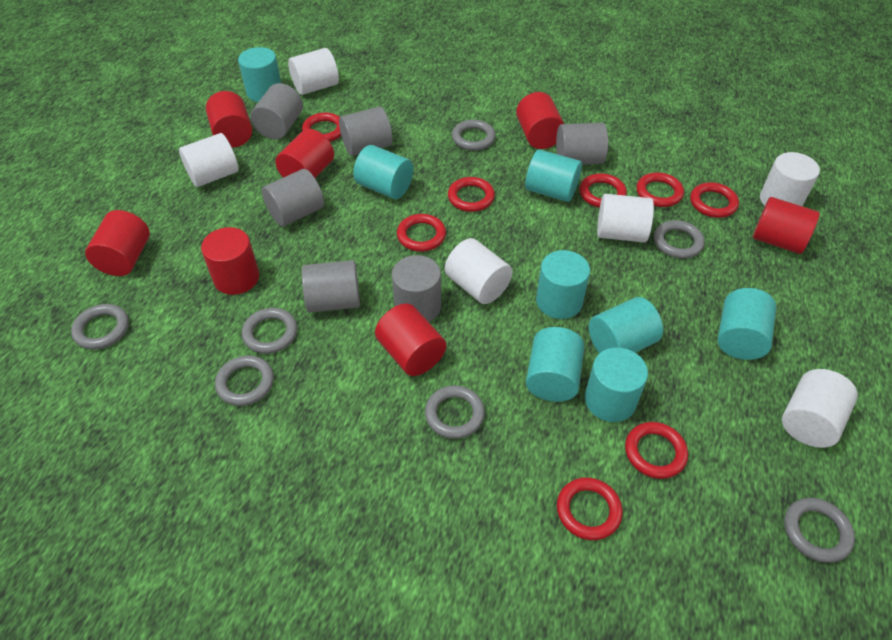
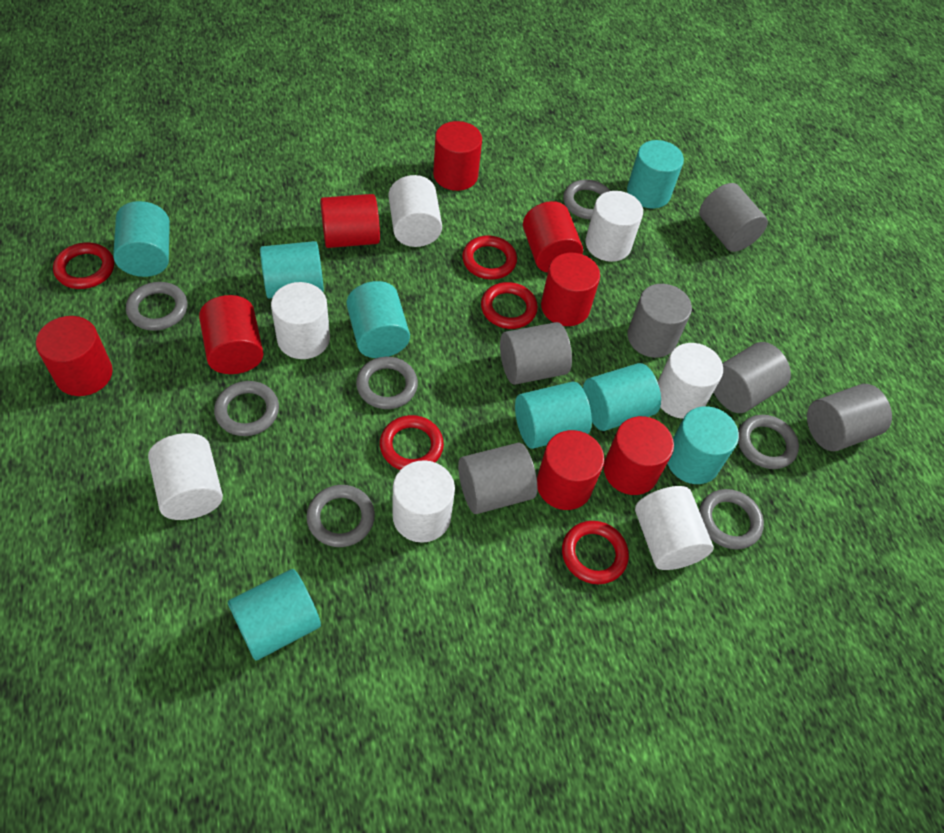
red cylinder: 7 -> 8
red ring: 8 -> 5
white cylinder: 6 -> 7

